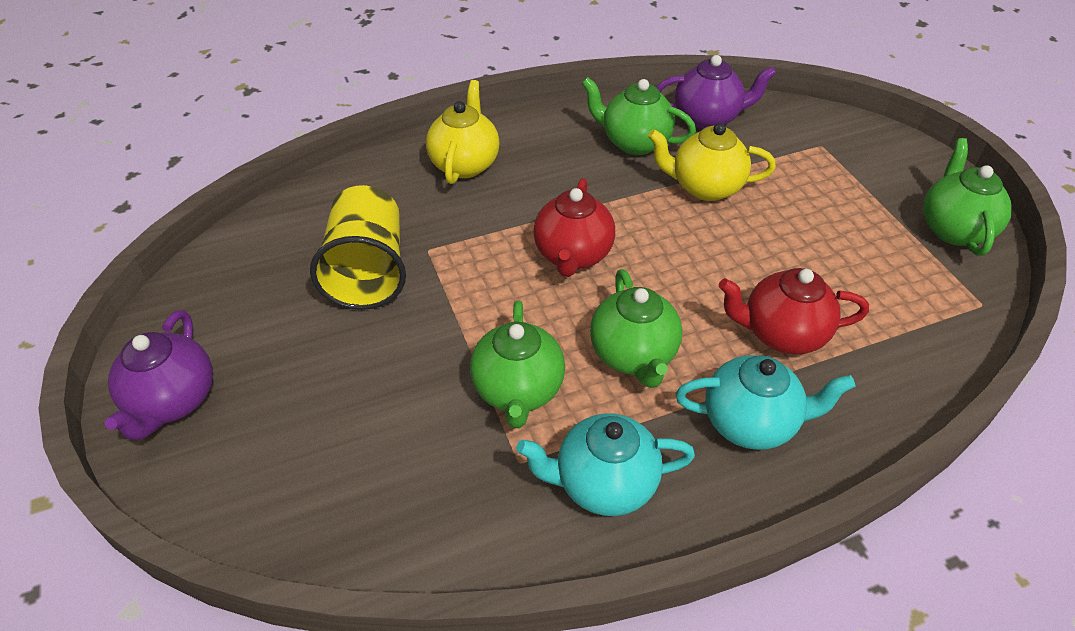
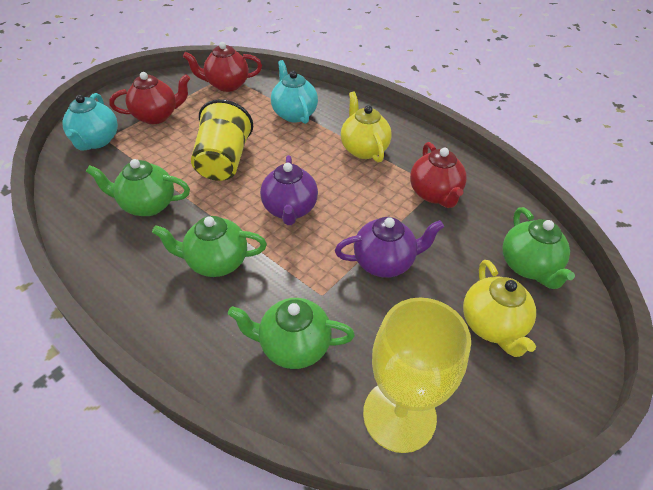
red teapot: 2 -> 3
yellow goblet: 0 -> 1

